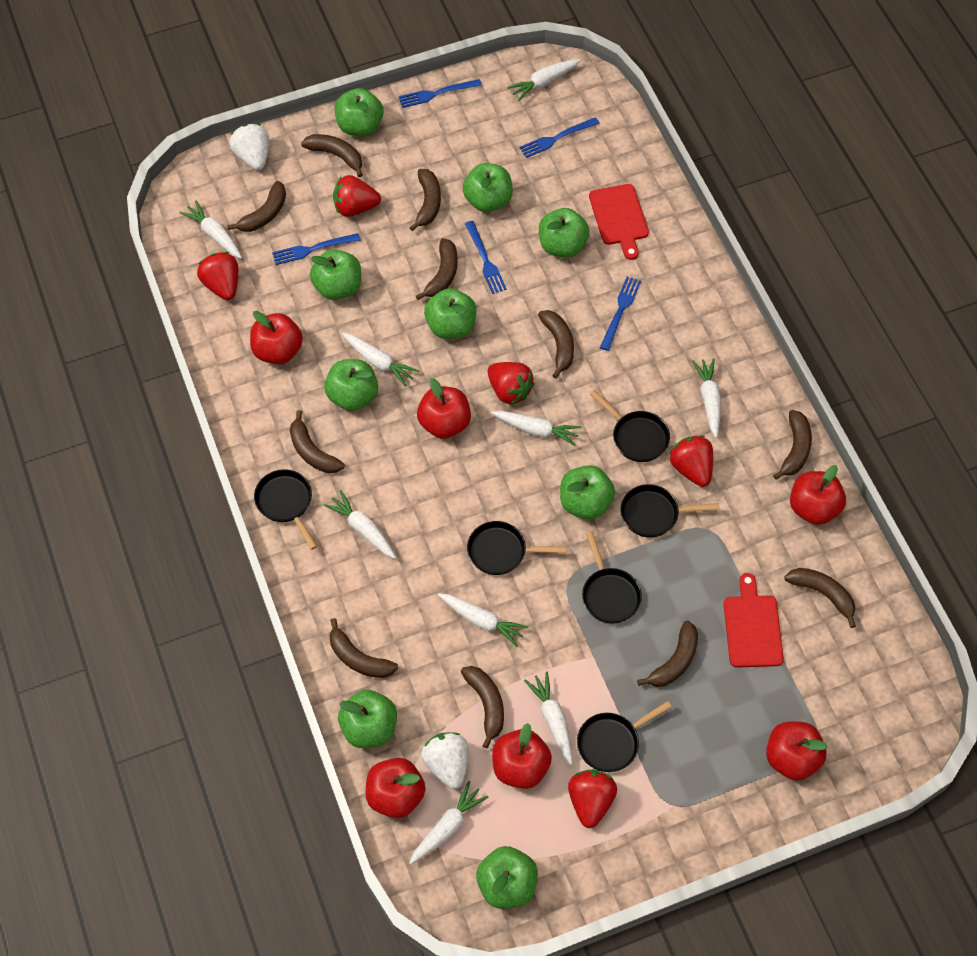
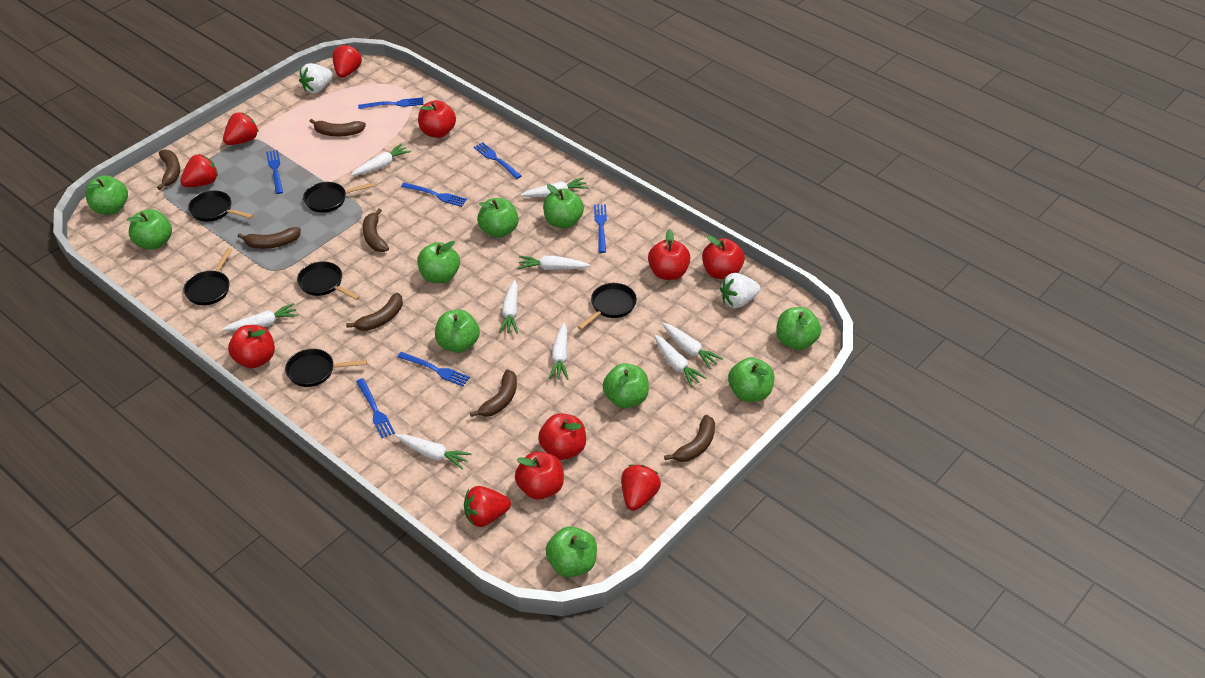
blue fork: 5 -> 7
brown banana: 11 -> 7
green apple: 9 -> 10
red cutting board: 2 -> 0

